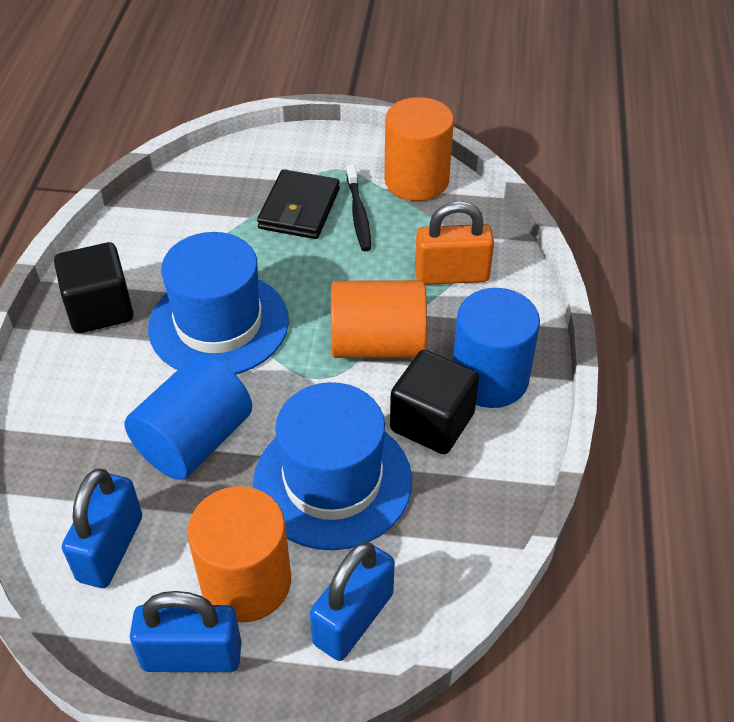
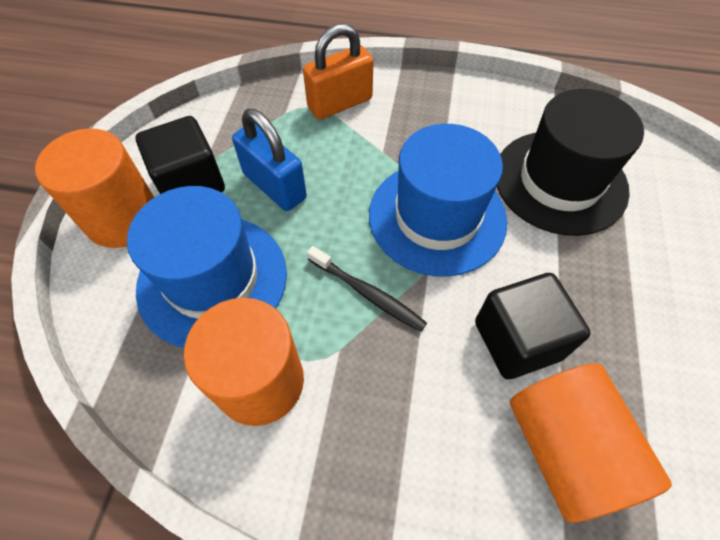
black hat: 0 -> 1
black wallet: 1 -> 0
blue cylinder: 2 -> 0
blue padlock: 3 -> 1

